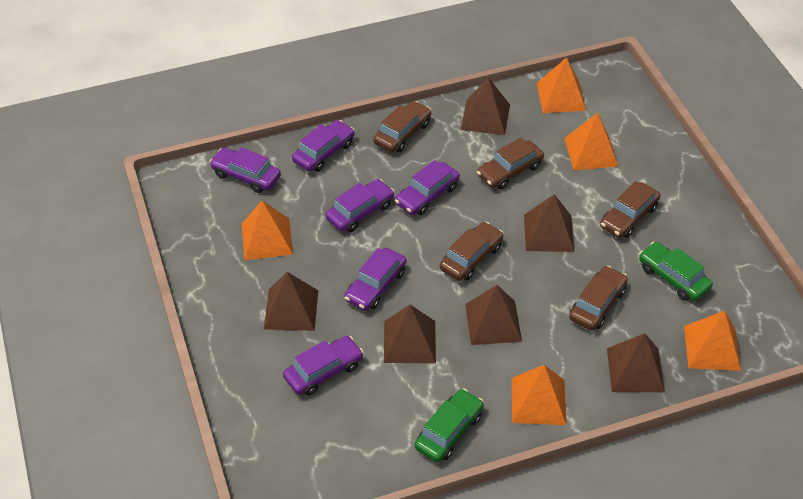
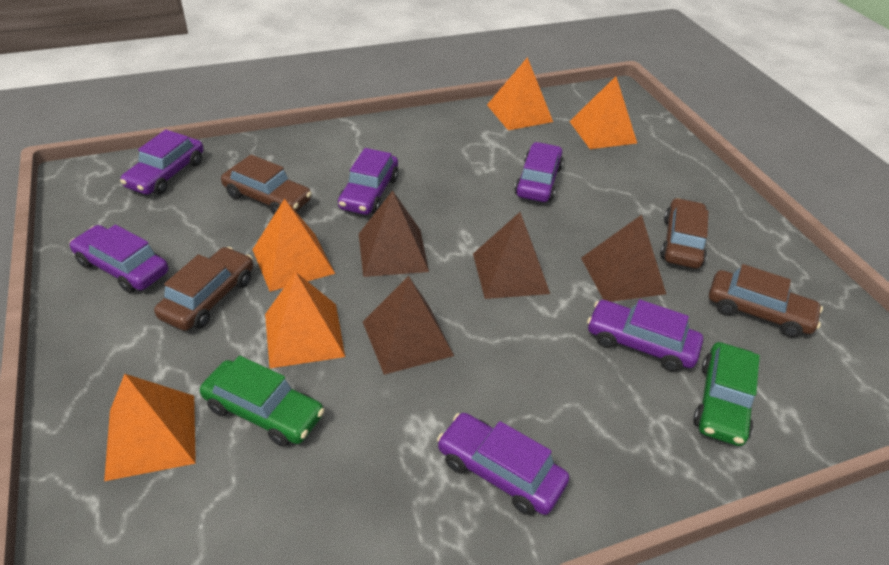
brown car: 5 -> 4
brown pyramid: 6 -> 4

